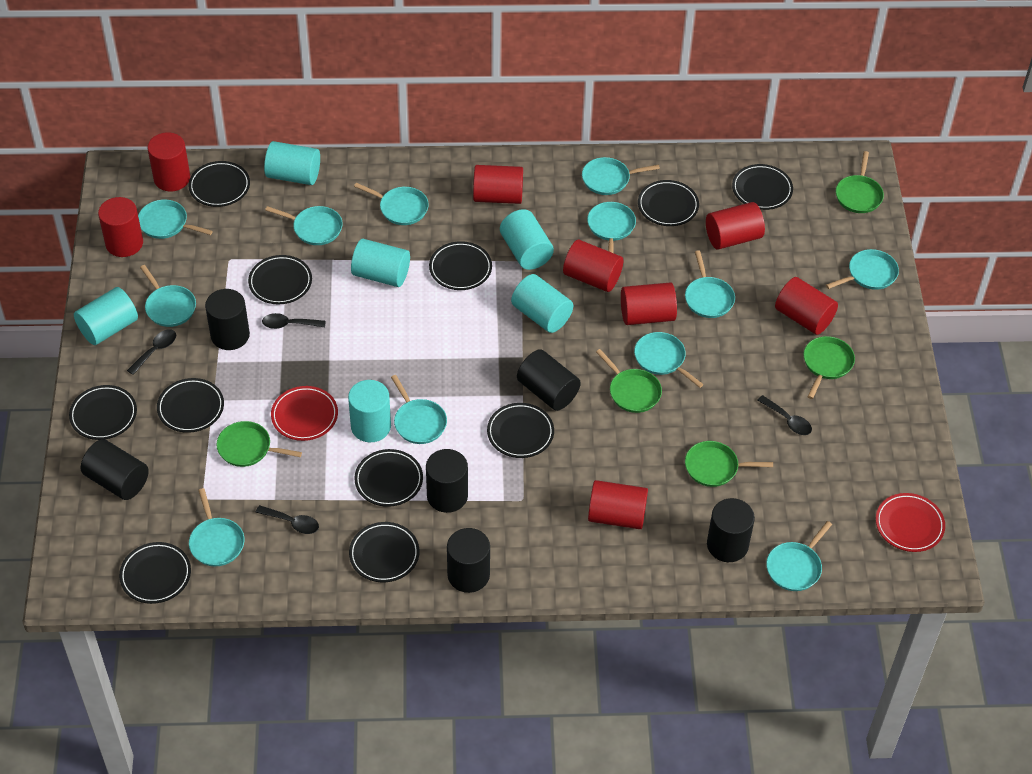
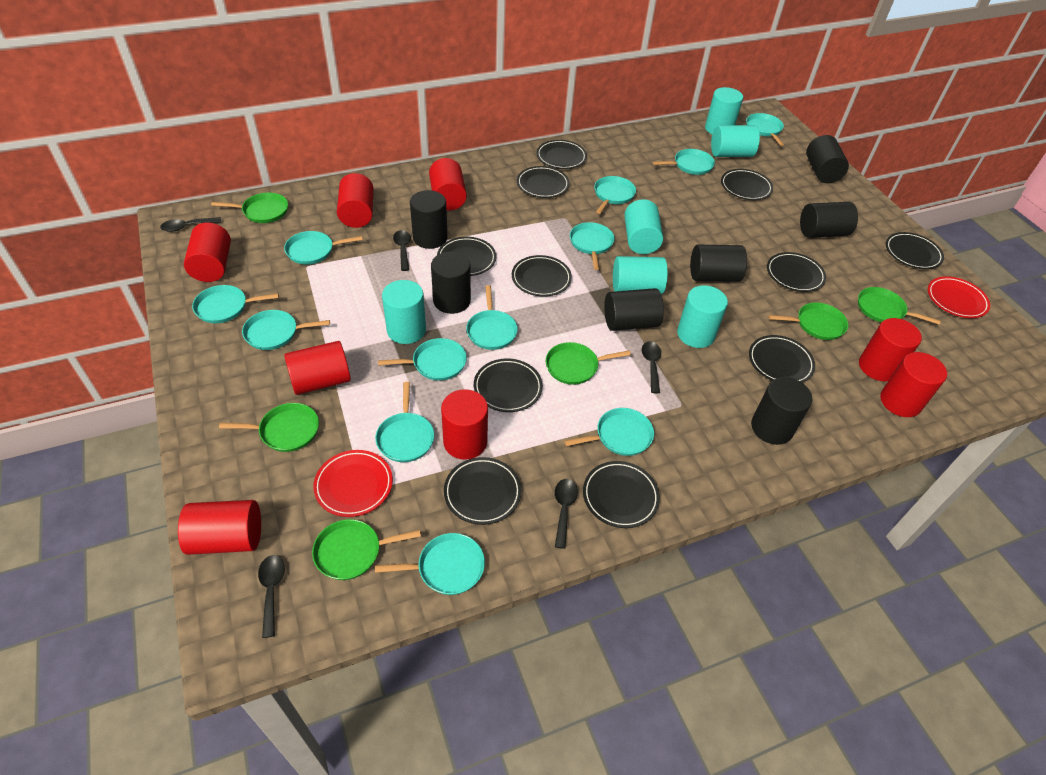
black cylinder: 6 -> 7
black spoon: 4 -> 5
green pan: 5 -> 6

